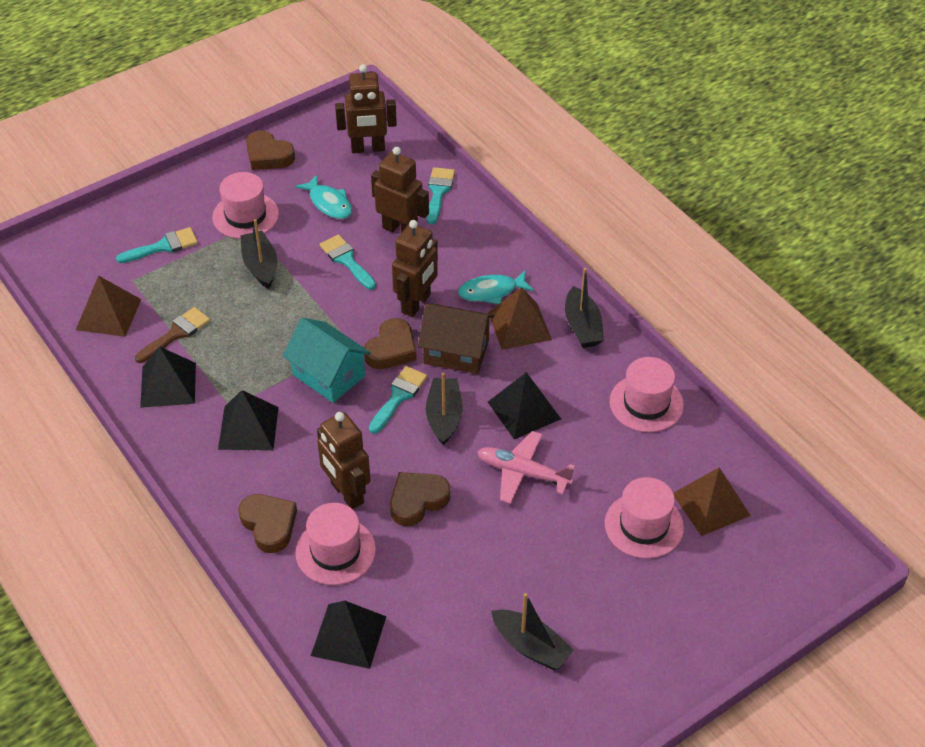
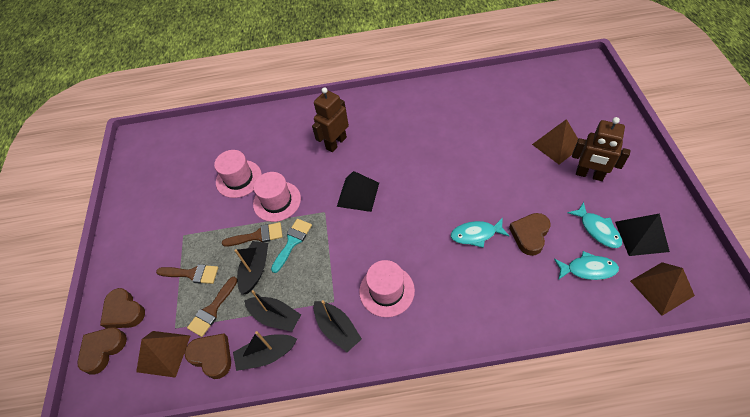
black pyramid: 4 -> 2
brown brush: 1 -> 3
brown house: 1 -> 0
brown robot: 4 -> 2
pink hat: 4 -> 3
pink plane: 1 -> 0
turquoise brush: 4 -> 1
turquoise fish: 2 -> 3
turquoise house: 1 -> 0

